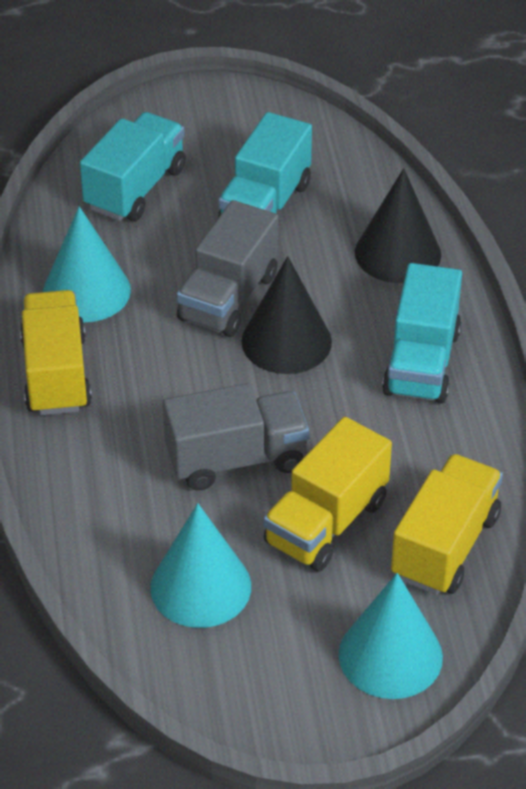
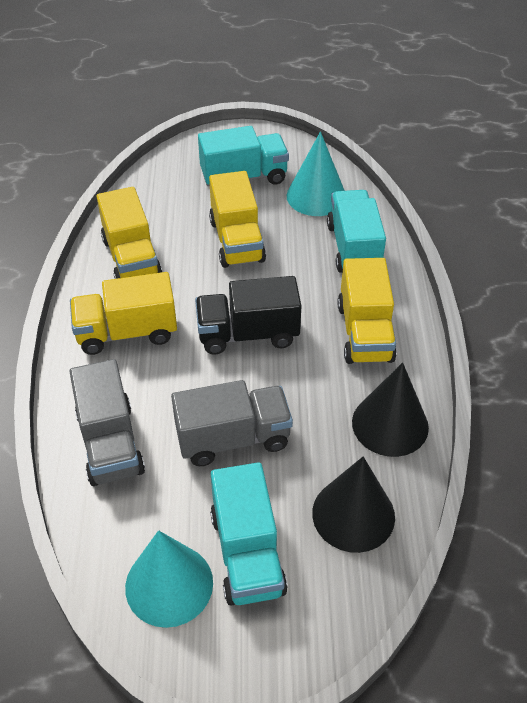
black truck: 0 -> 1
turquoise cone: 3 -> 2
yellow truck: 3 -> 4

